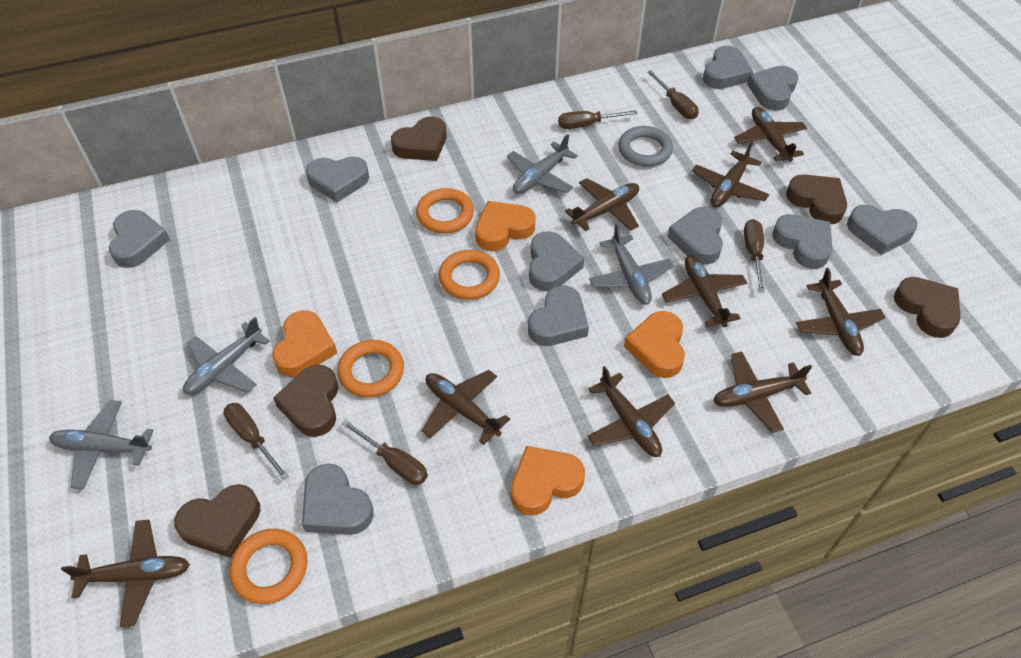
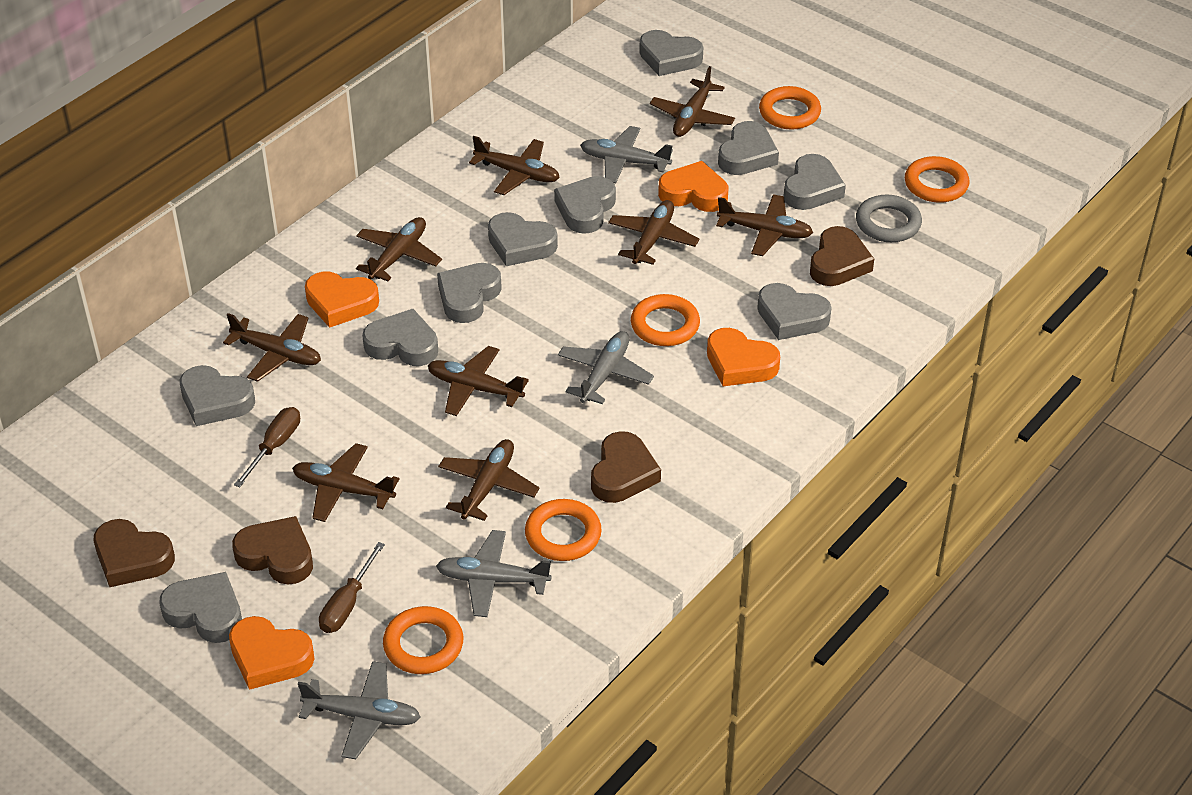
brown heart: 5 -> 4
brown screwdriver: 5 -> 2
orange ring: 4 -> 5

